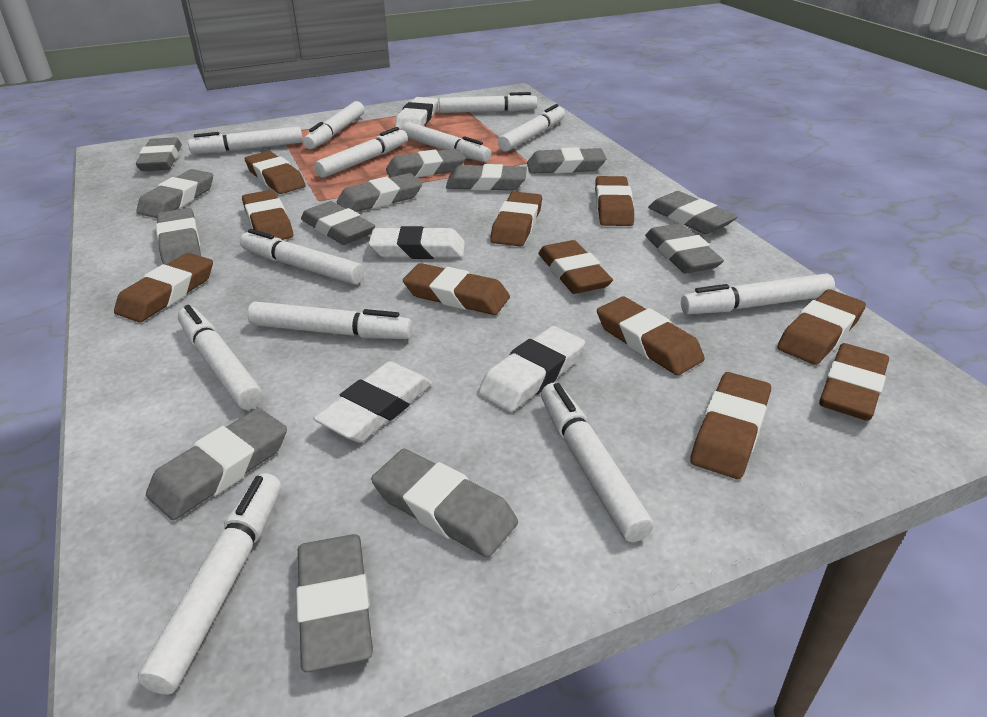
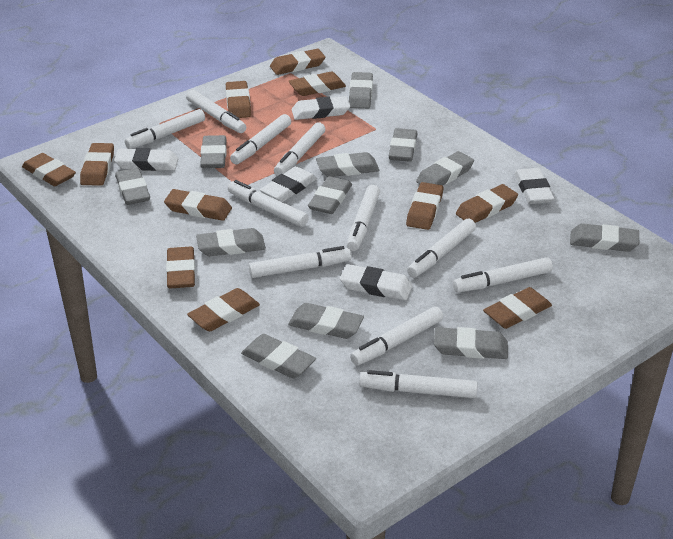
grey eraser: 13 -> 12
white eraser: 4 -> 5
white marker: 12 -> 11

